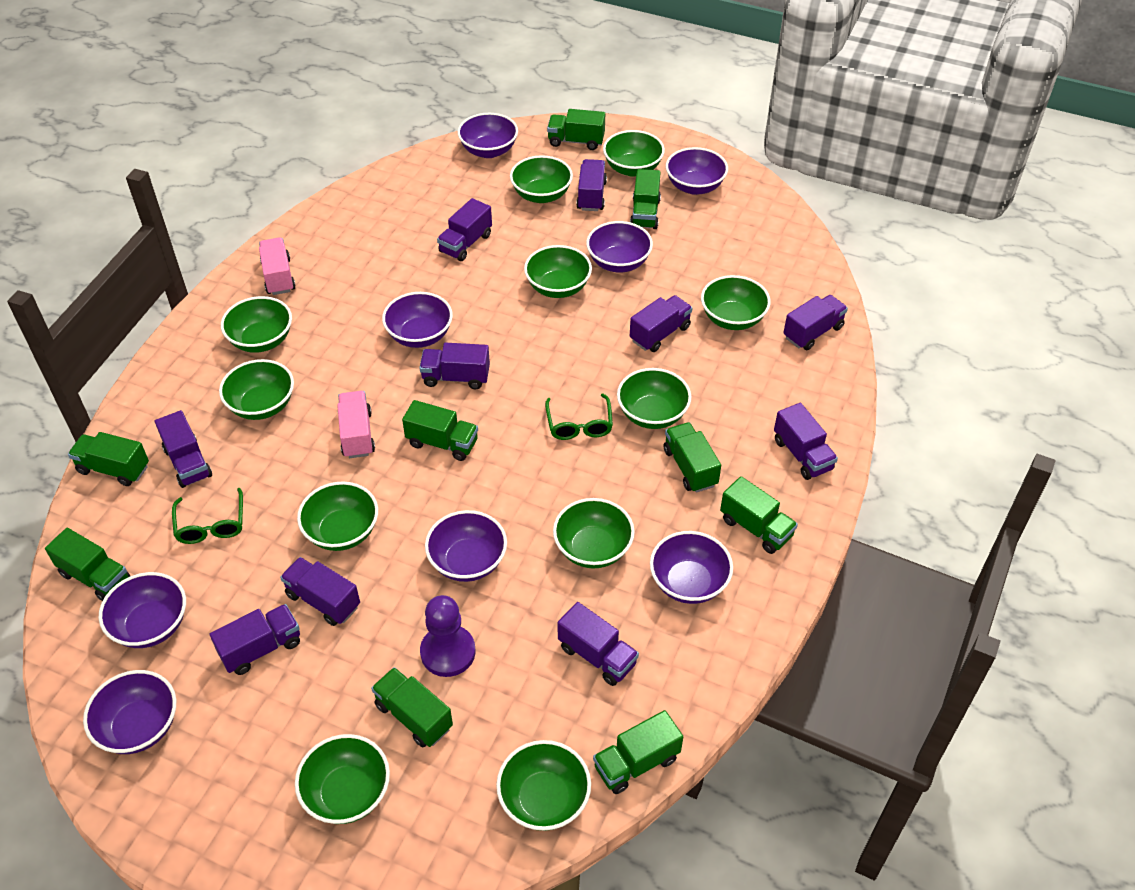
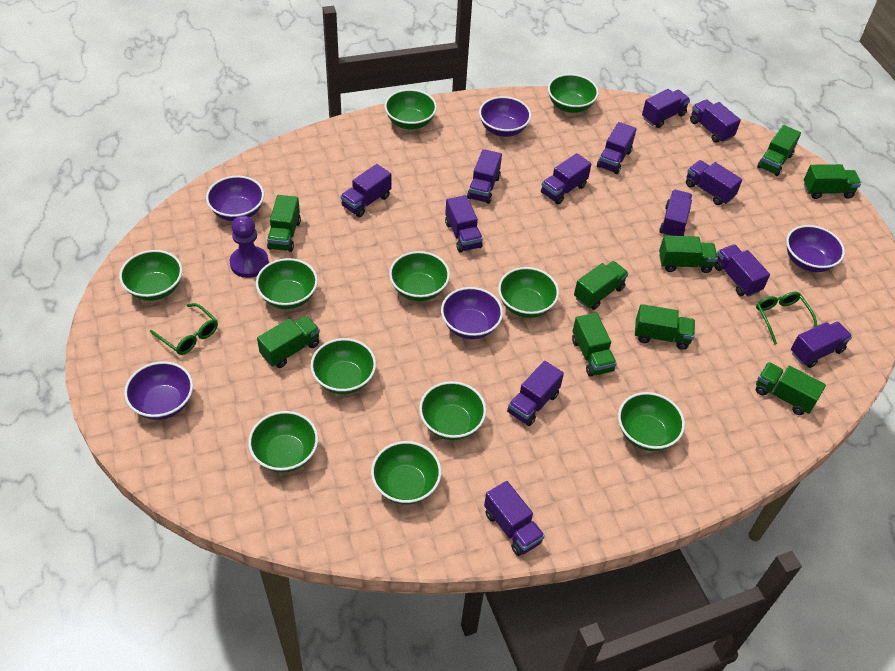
pink truck: 2 -> 0
purple bowl: 8 -> 5
purple truck: 10 -> 13

